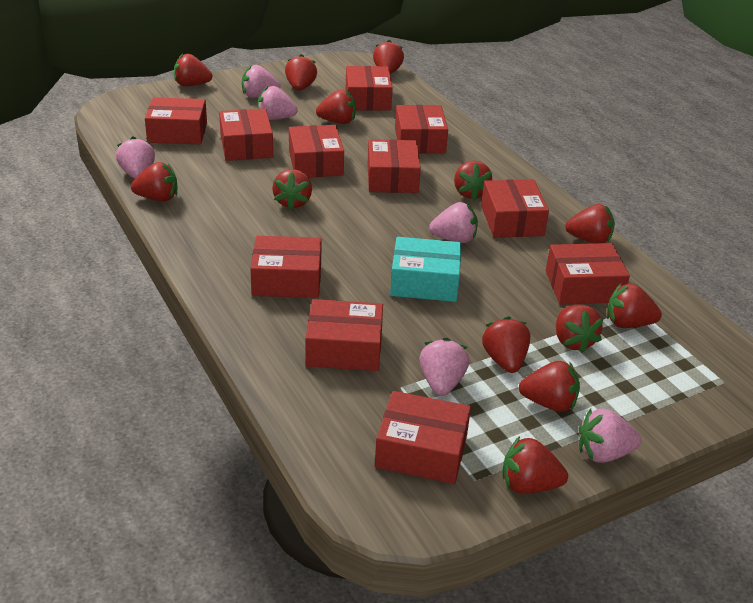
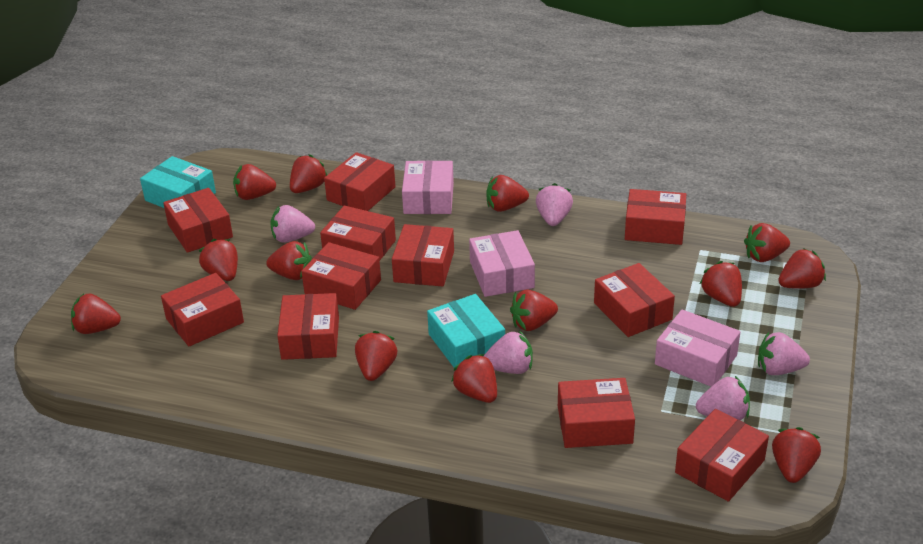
pink box: 0 -> 3
pink strawberry: 6 -> 5
turquoise box: 1 -> 2

